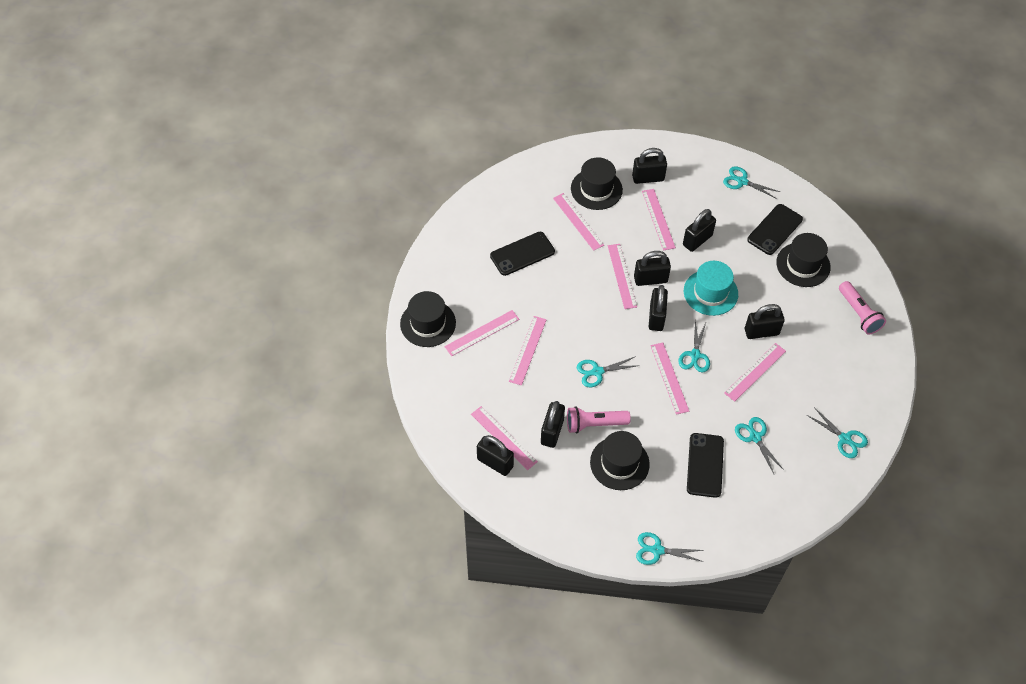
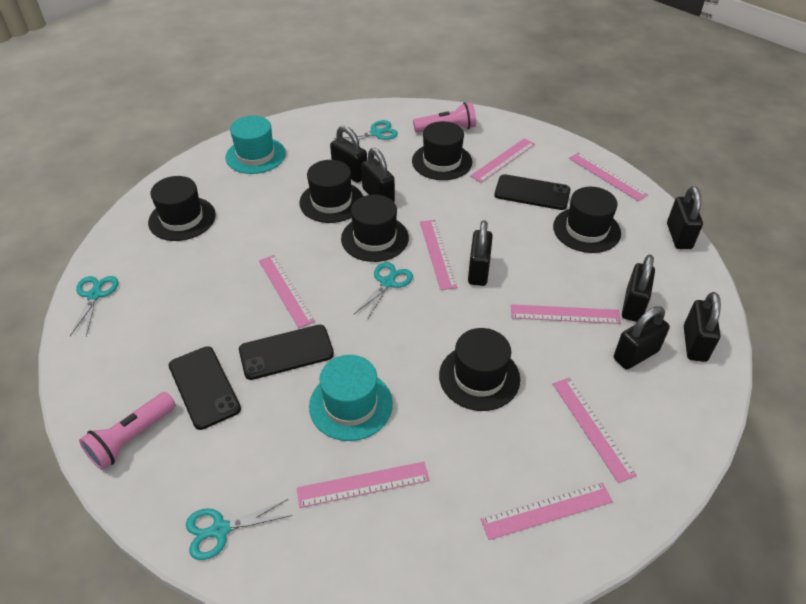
black hat: 4 -> 6
turquoise hat: 1 -> 2
turquoise scissors: 6 -> 4

